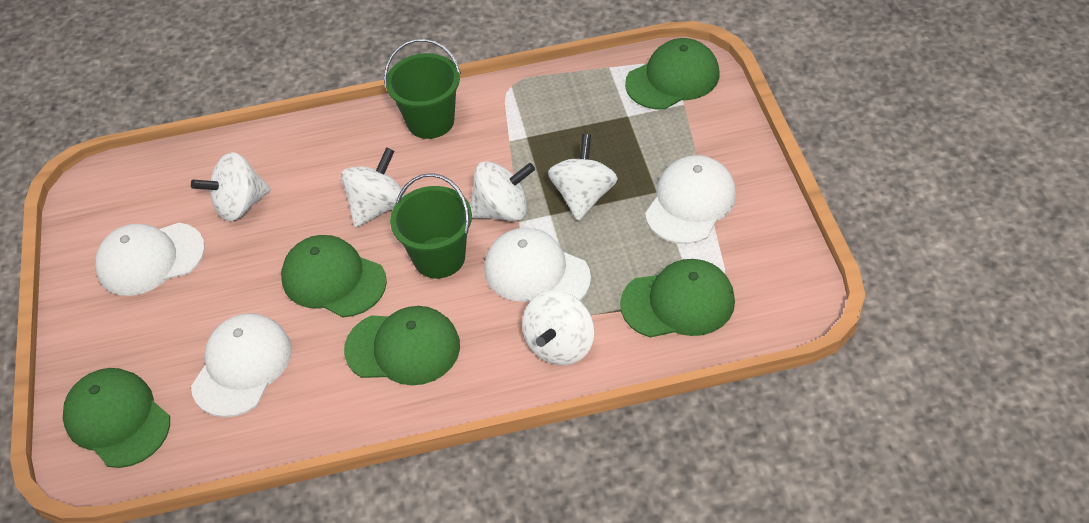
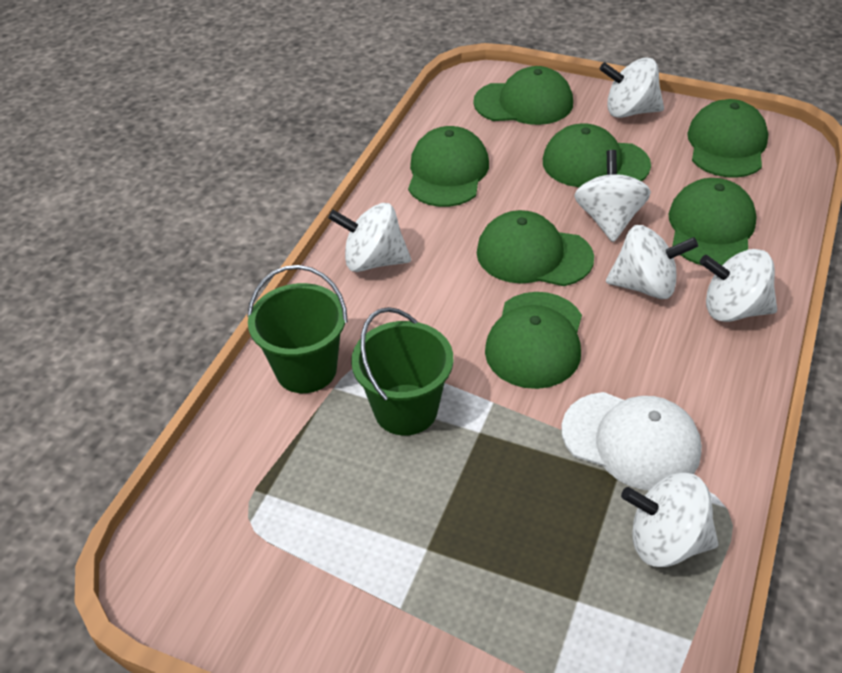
green cap: 5 -> 7
white cap: 4 -> 1
white spinning top: 5 -> 6

